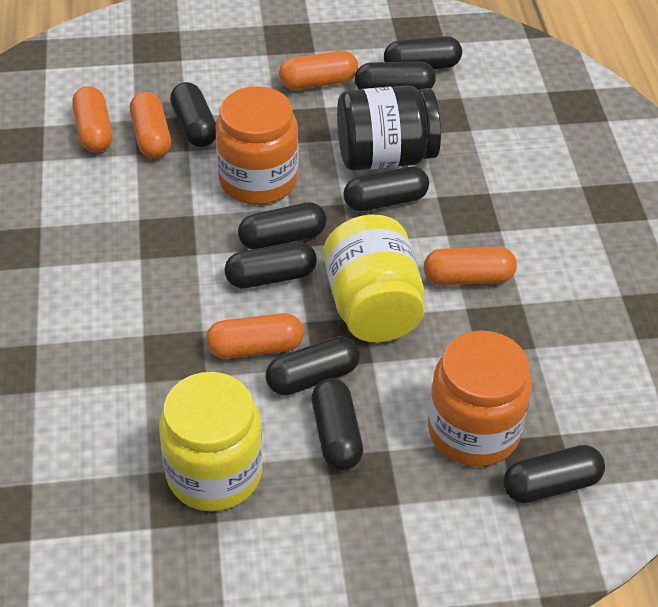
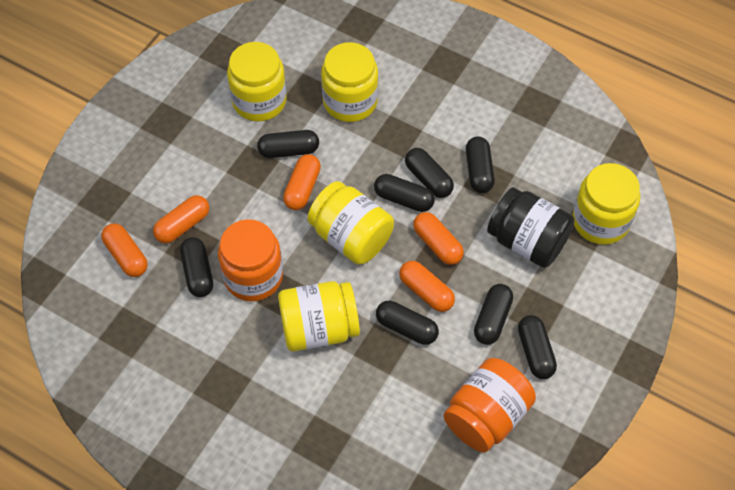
black capsule: 9 -> 8
yellow jar: 2 -> 5

